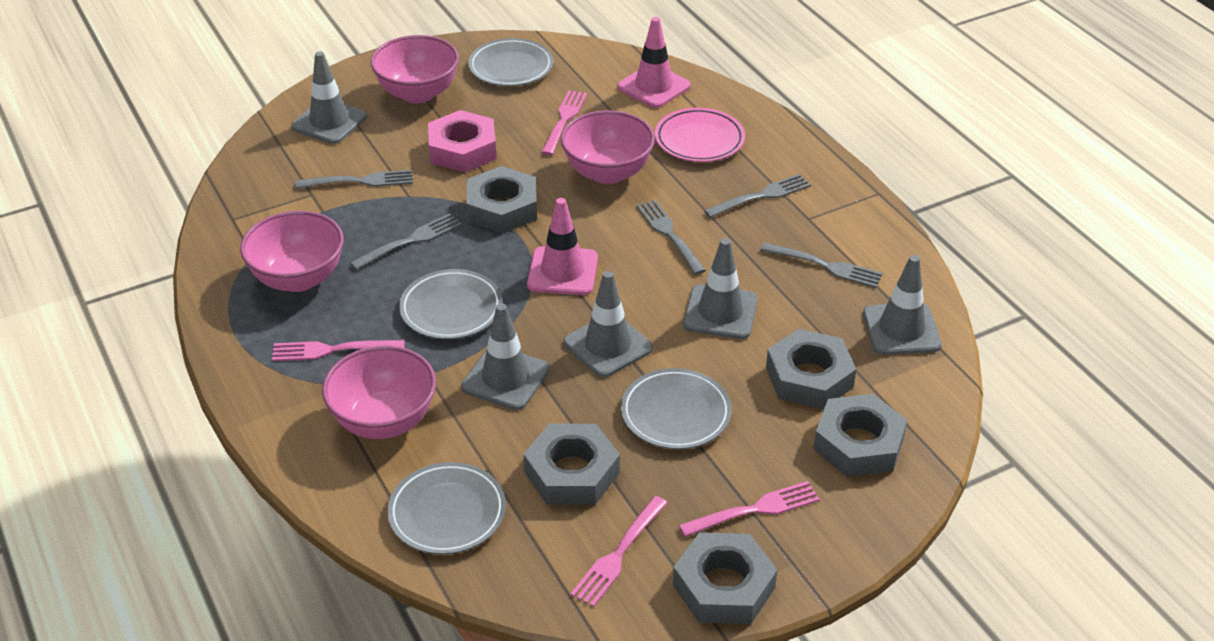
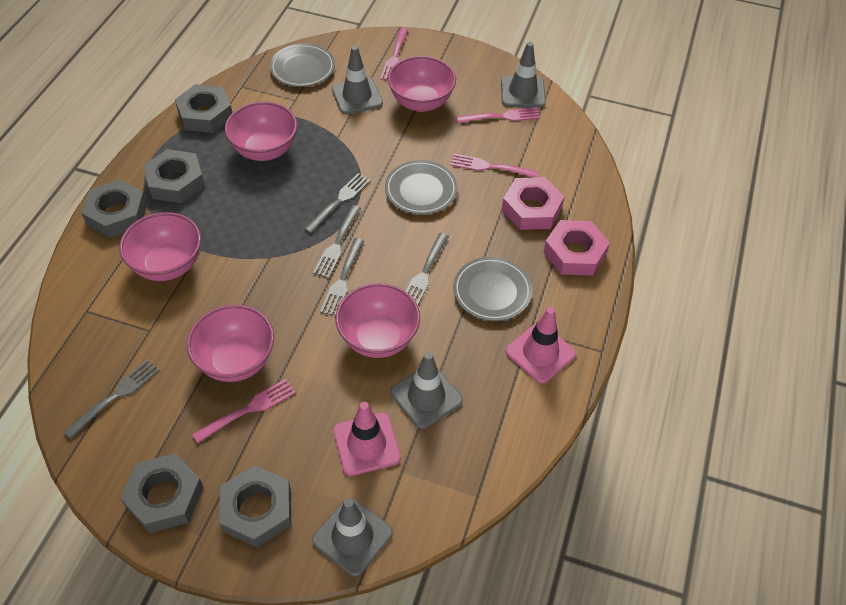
grey plate: 4 -> 3
grey traffic cone: 5 -> 4
pink bowl: 4 -> 5
pink nut: 1 -> 2
pink plate: 1 -> 0

